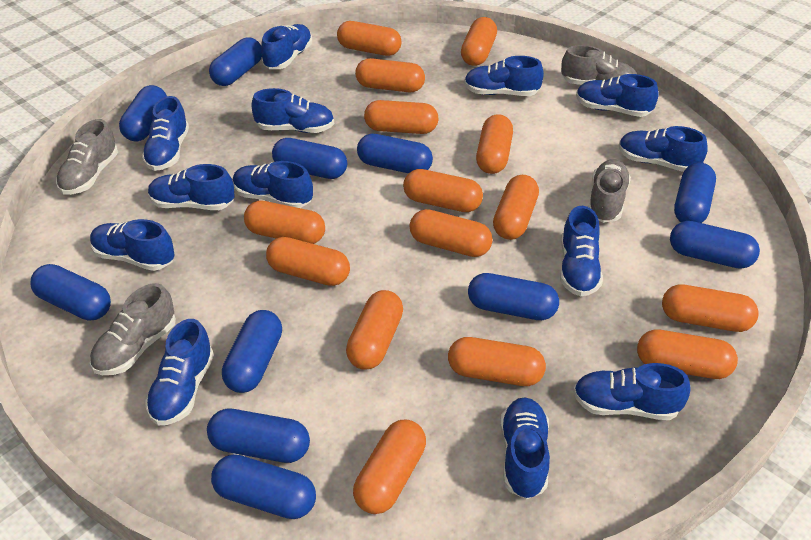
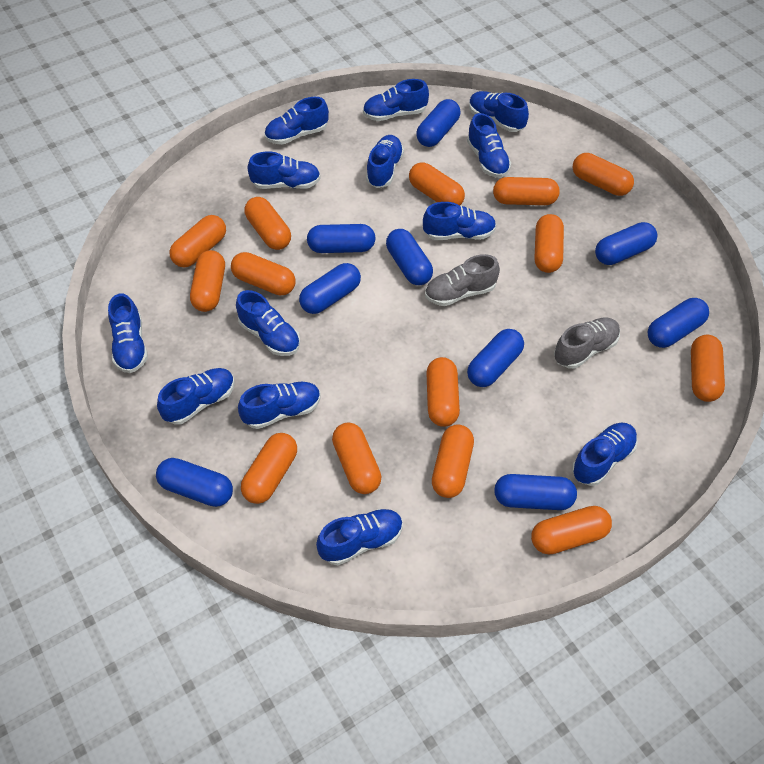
blue capsule: 11 -> 9
grey shoe: 4 -> 2
orange capsule: 15 -> 14

